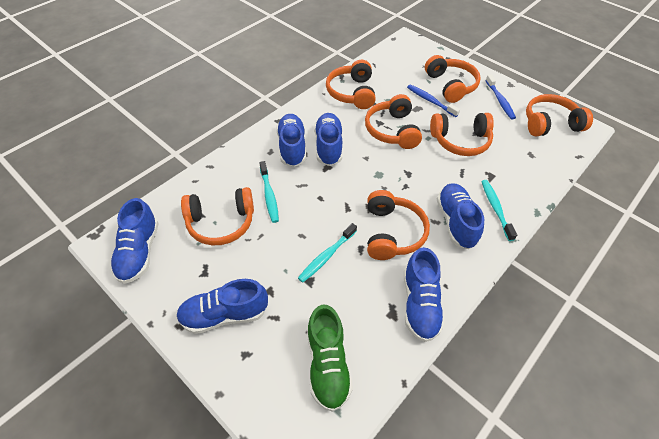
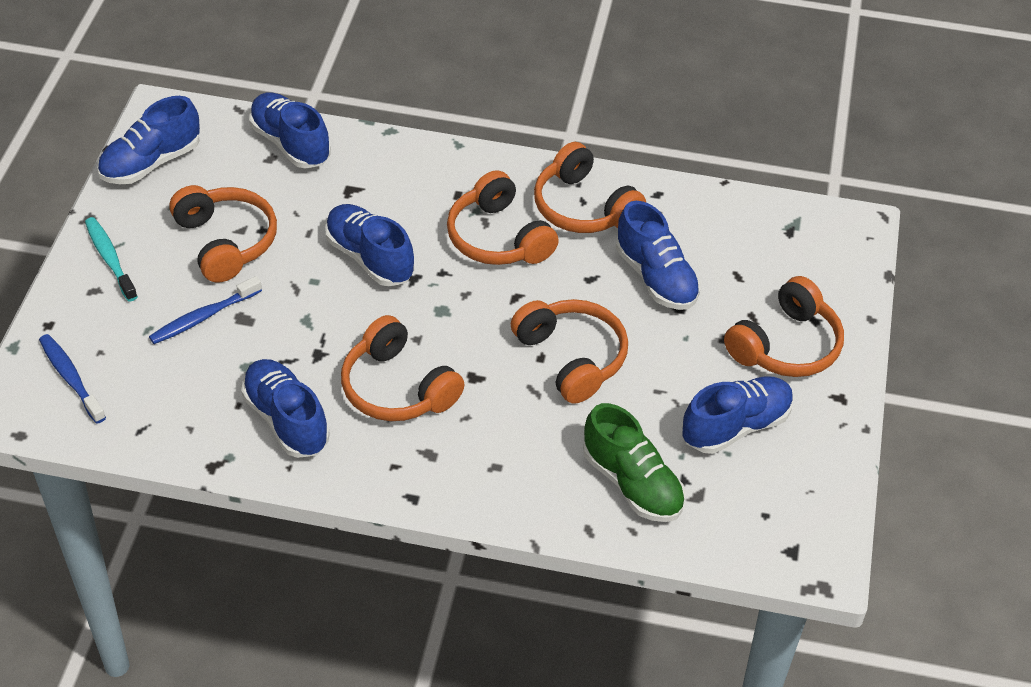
orange headphones: 7 -> 6
turquoise toothbrush: 3 -> 1

